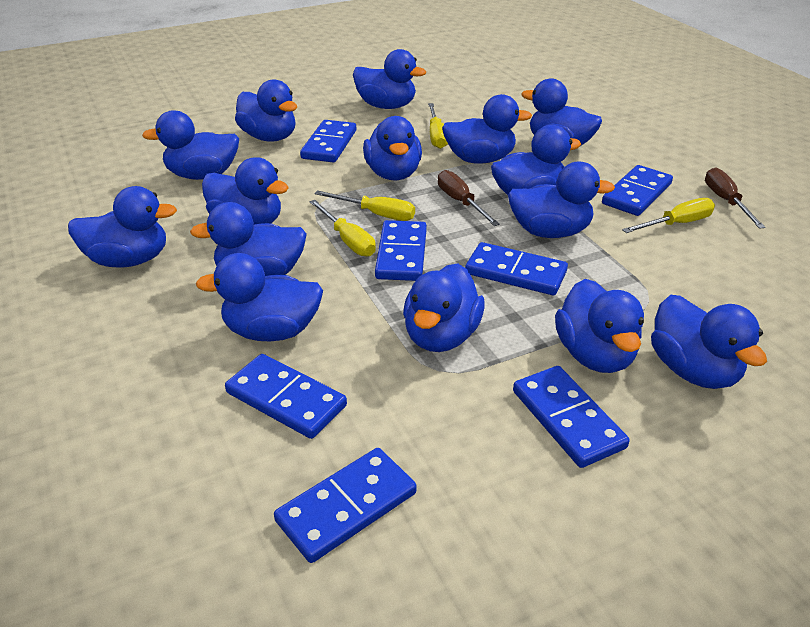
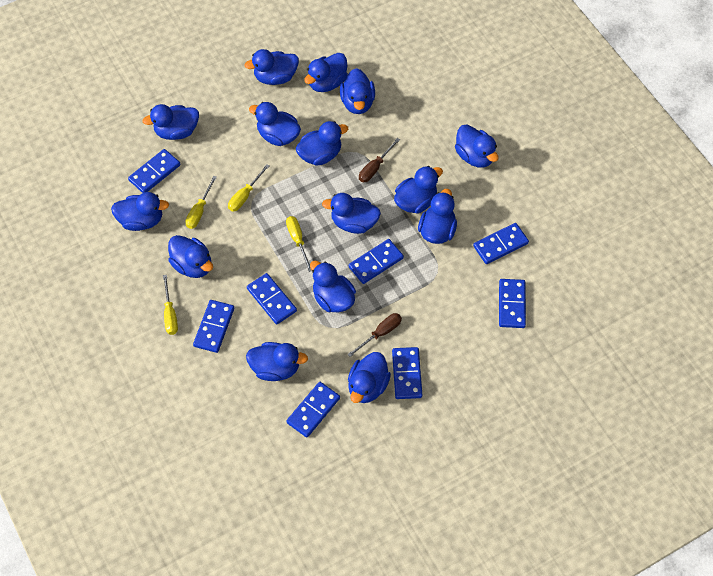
blue domino: 7 -> 8

